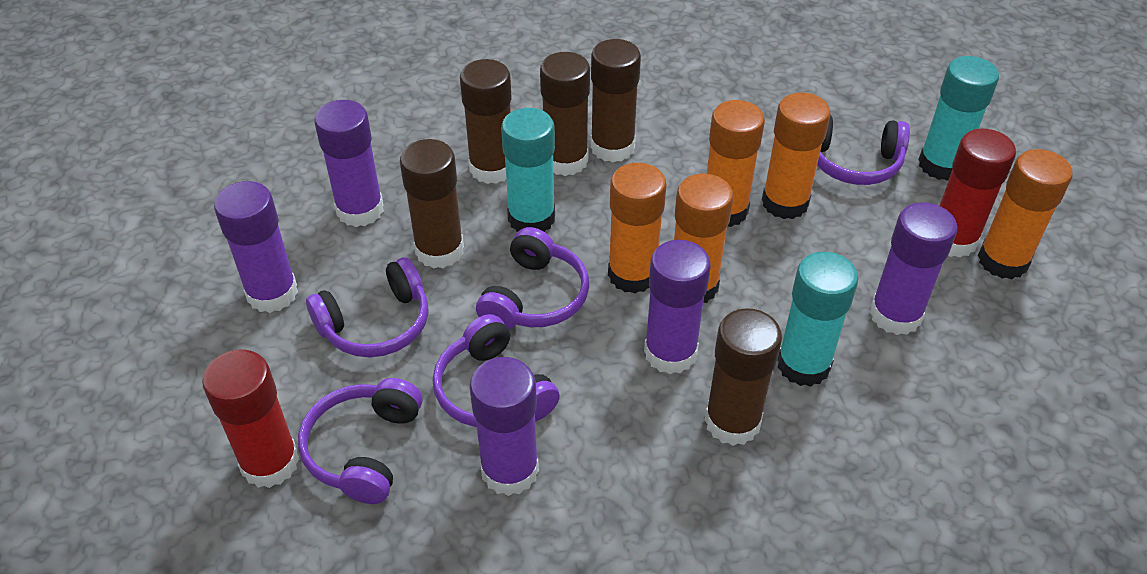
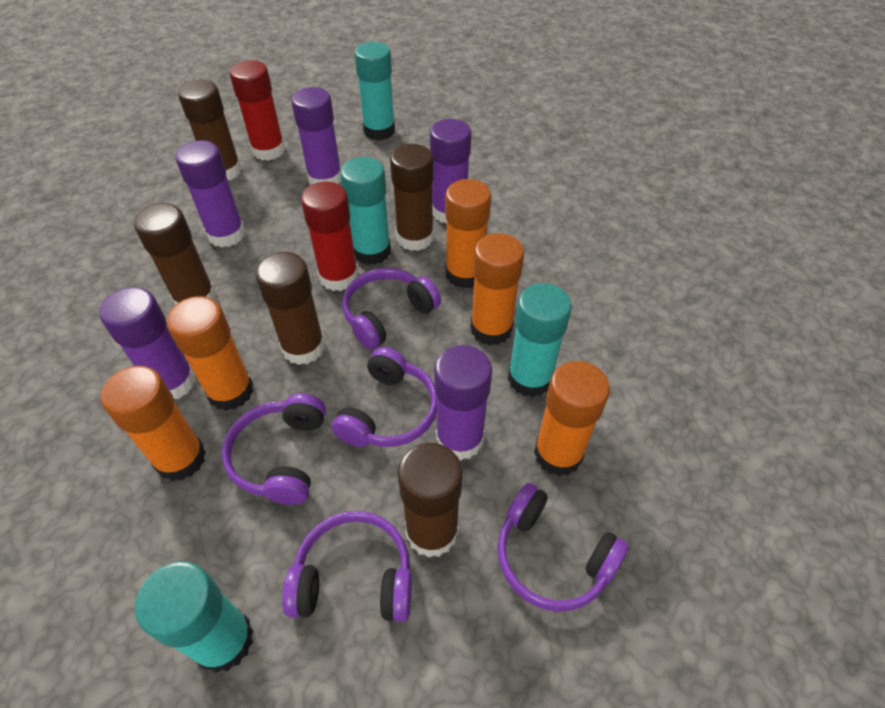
turquoise glue stick: 3 -> 4

